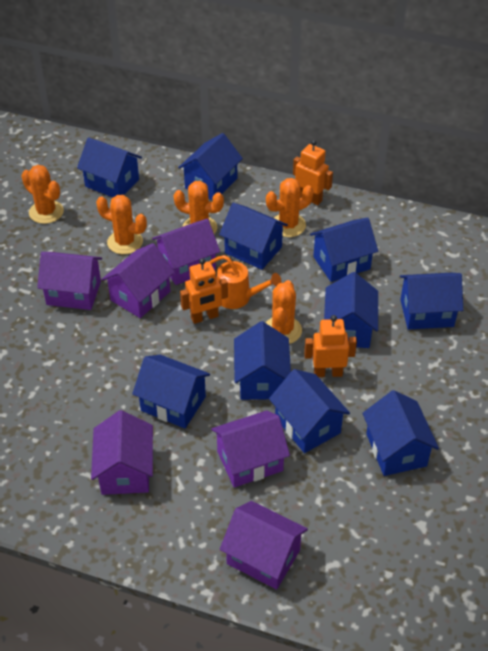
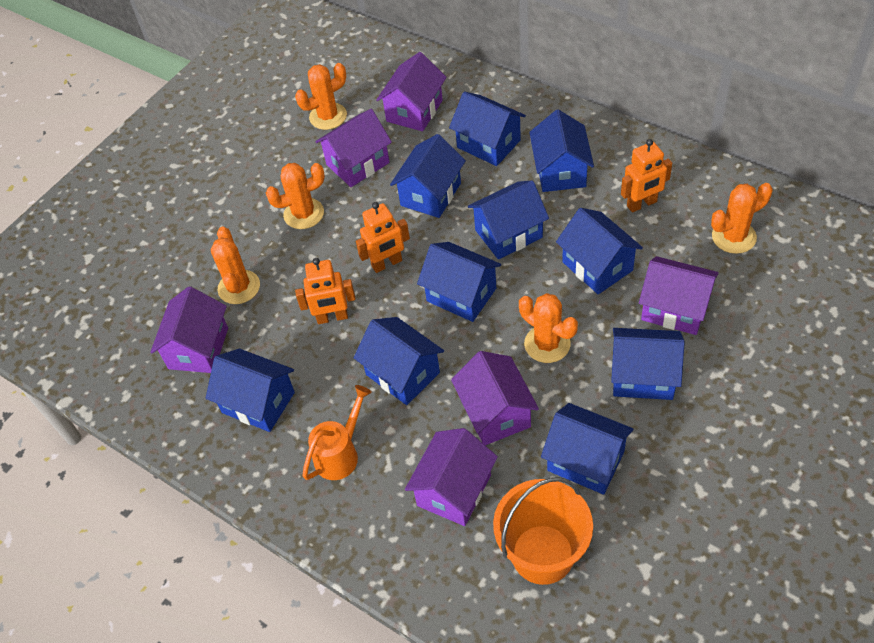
orange bucket: 0 -> 1

